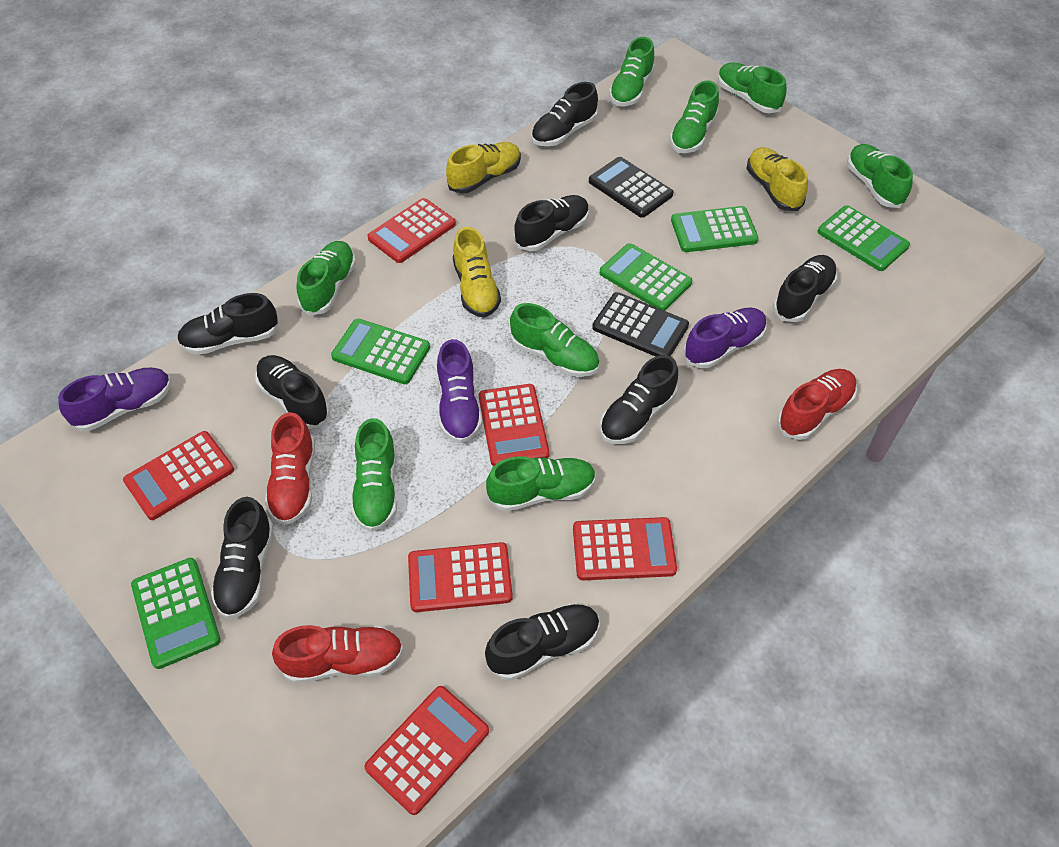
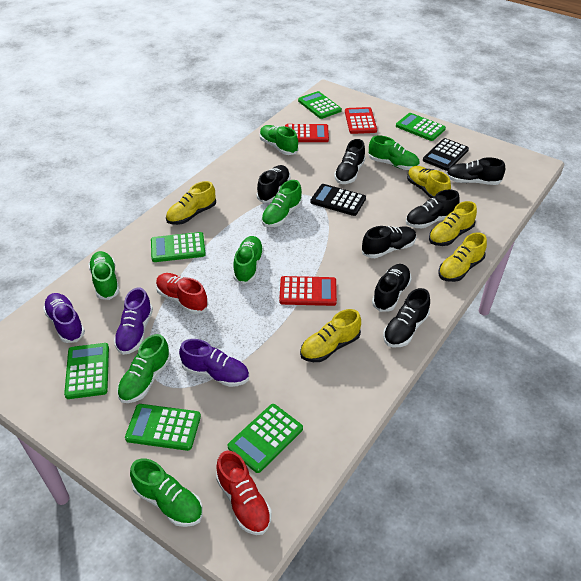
black shoe: 8 -> 7
green calculator: 5 -> 6
green shoe: 8 -> 7
red calculator: 6 -> 3
red shoe: 3 -> 2
yellow shoe: 3 -> 5

